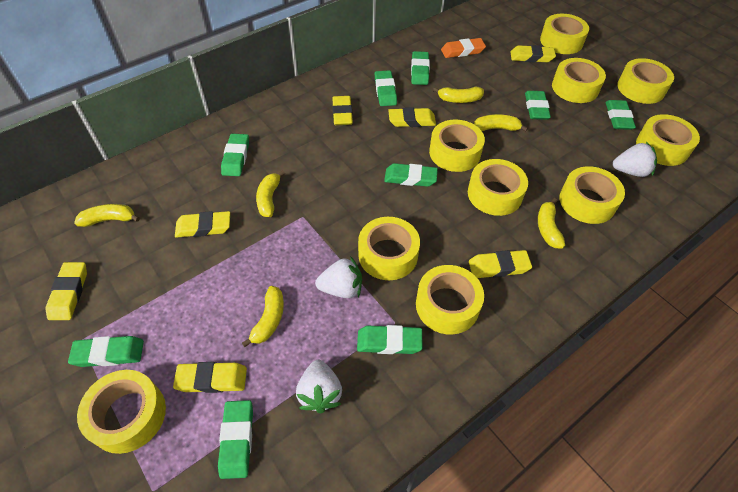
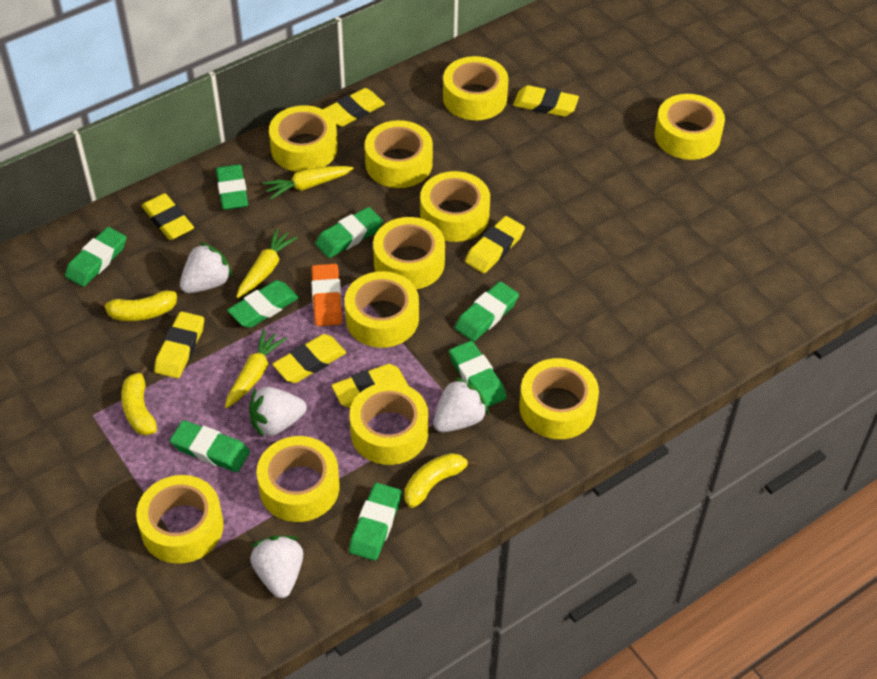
green eraser: 9 -> 8
white strawberry: 3 -> 4
yellow banana: 6 -> 3
yellow carrot: 0 -> 3
yellow tape: 10 -> 11

